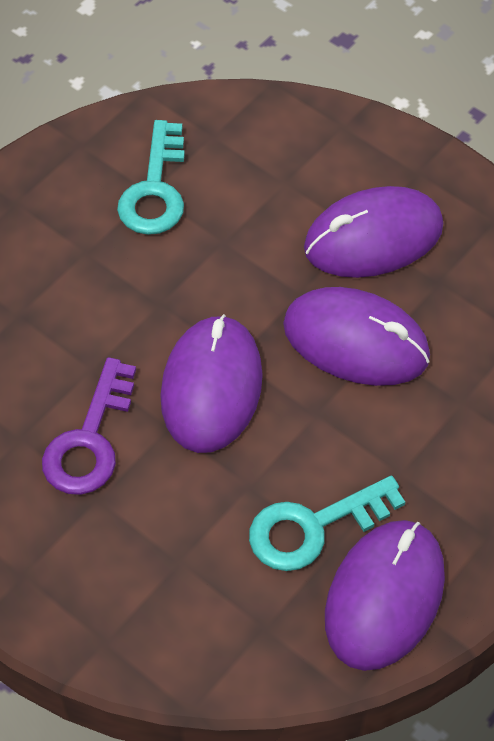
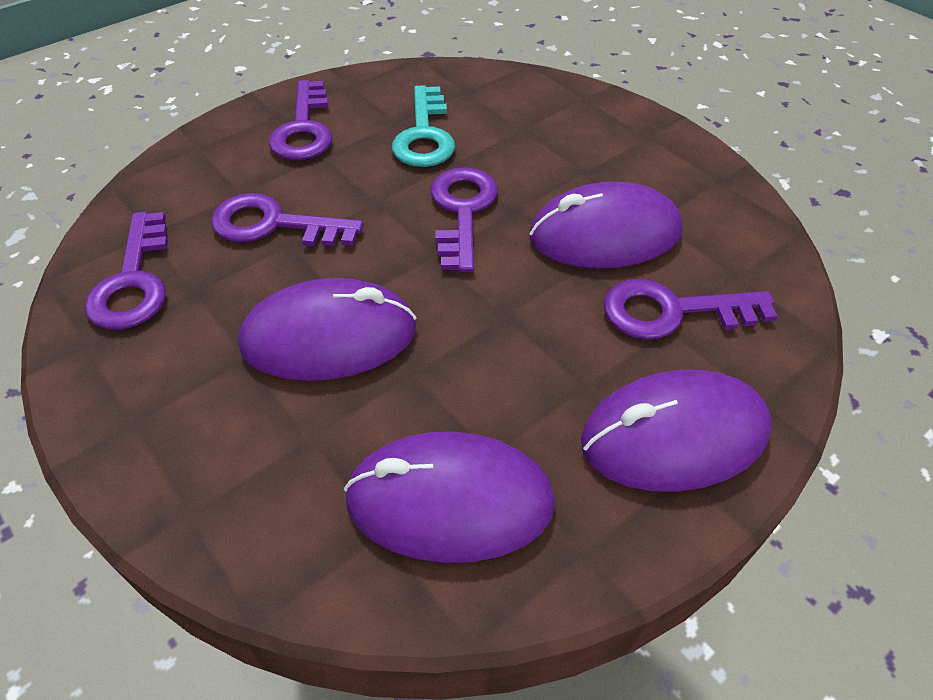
purple key: 1 -> 5
turquoise key: 2 -> 1

